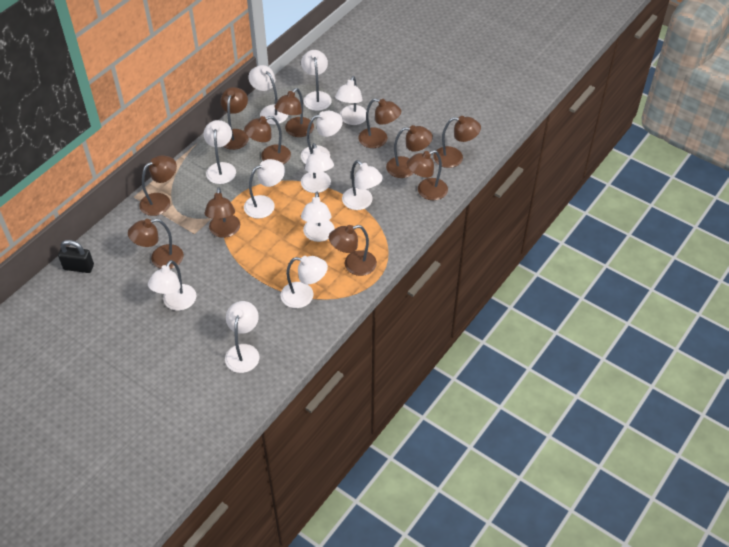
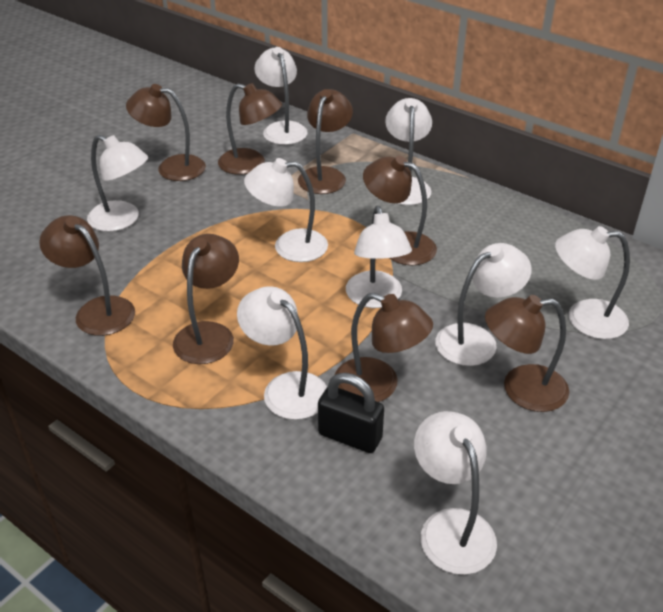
brown lamp: 11 -> 8
white lamp: 12 -> 9

